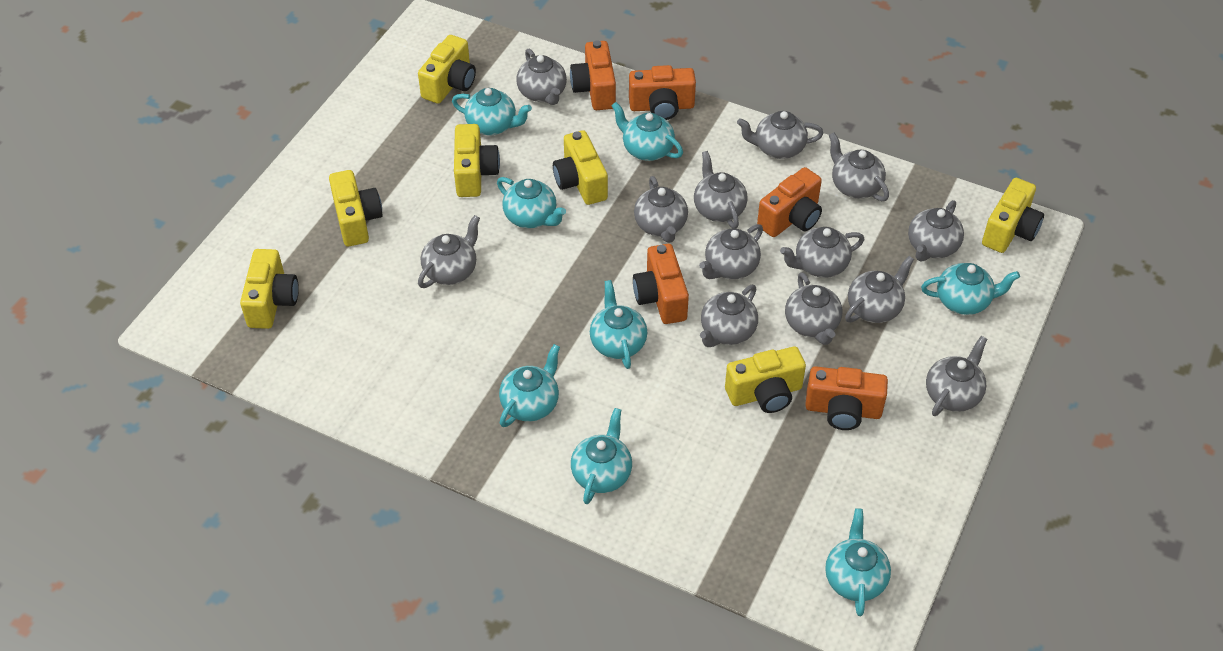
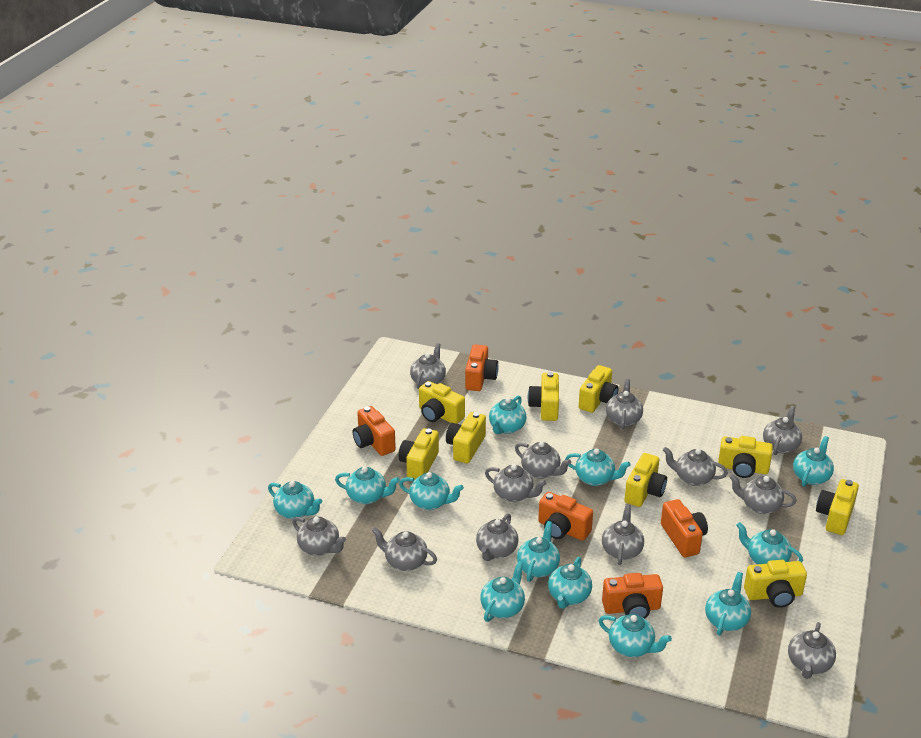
grey teapot: 13 -> 12
turquoise teapot: 8 -> 12
yellow camera: 7 -> 9

